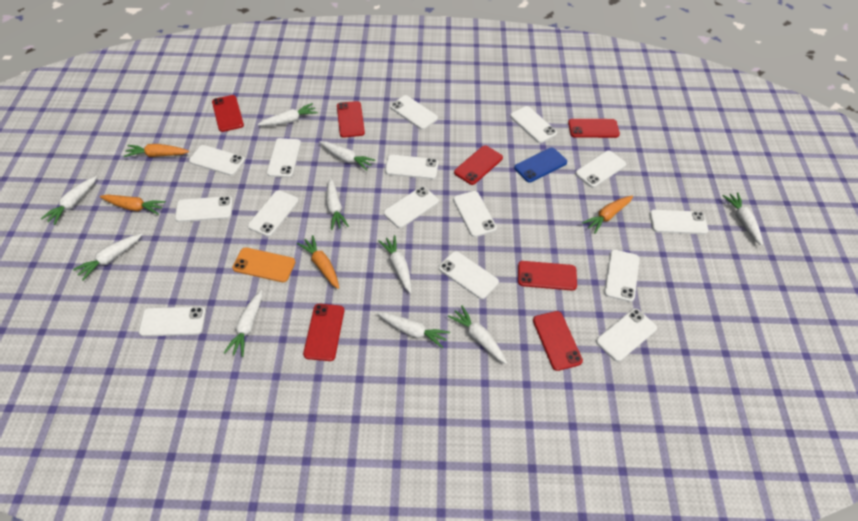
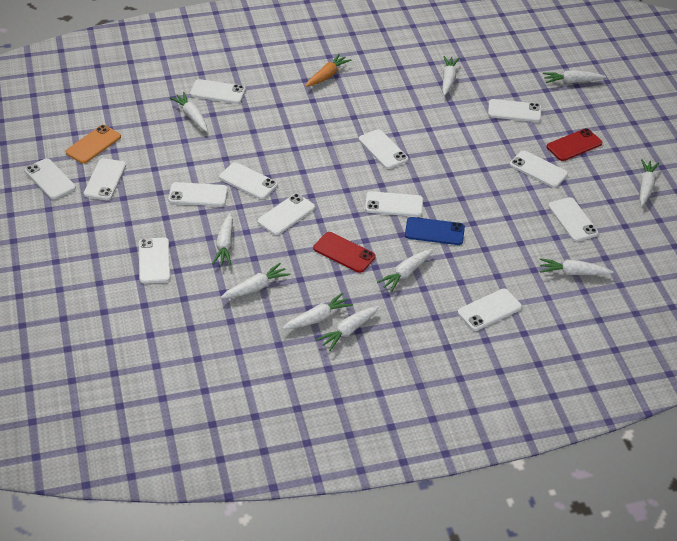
orange carrot: 4 -> 1
red phone: 7 -> 2
white phone: 15 -> 13

